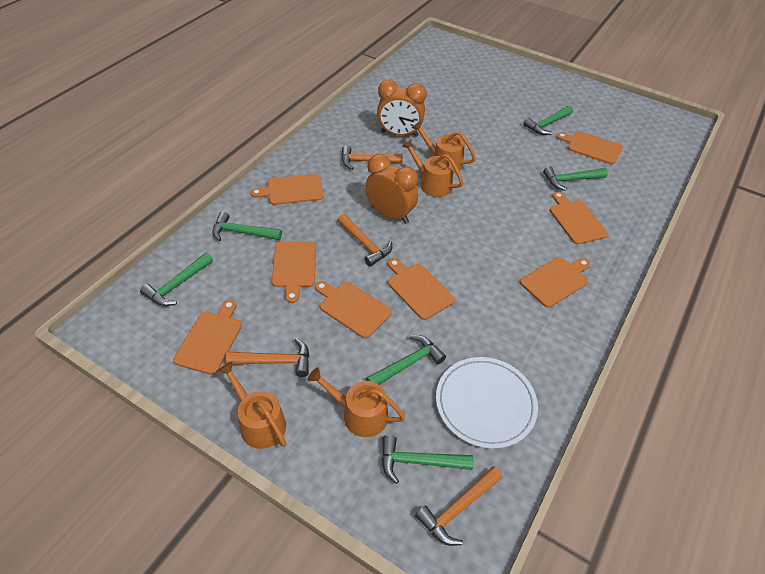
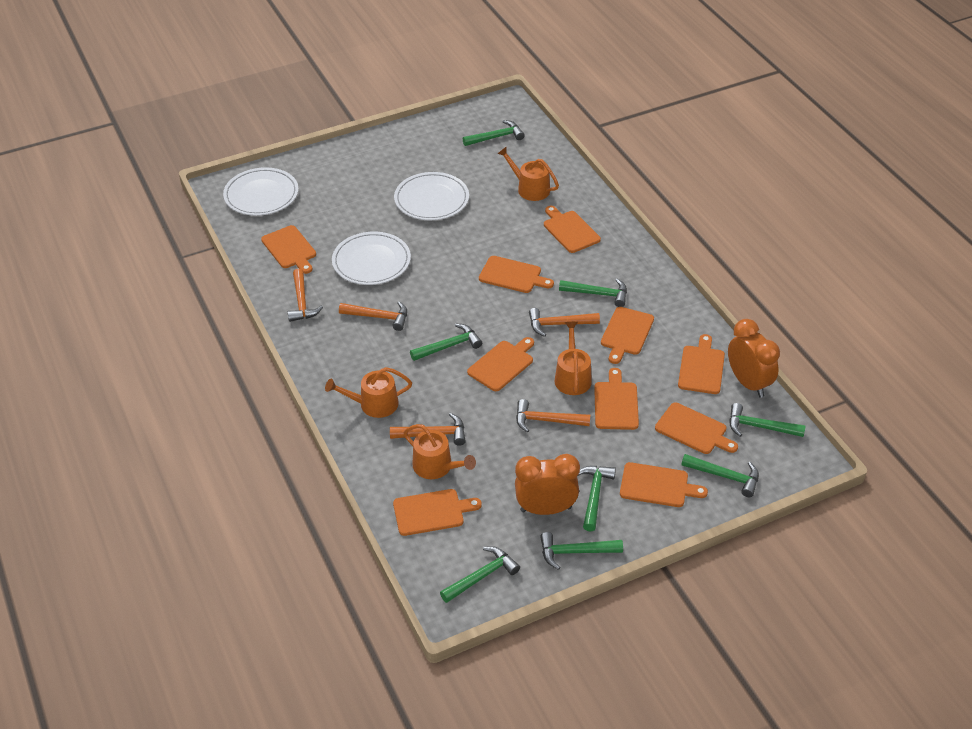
green hammer: 6 -> 8
orange cutting board: 8 -> 10
orange hammer: 4 -> 5
white plate: 1 -> 3

